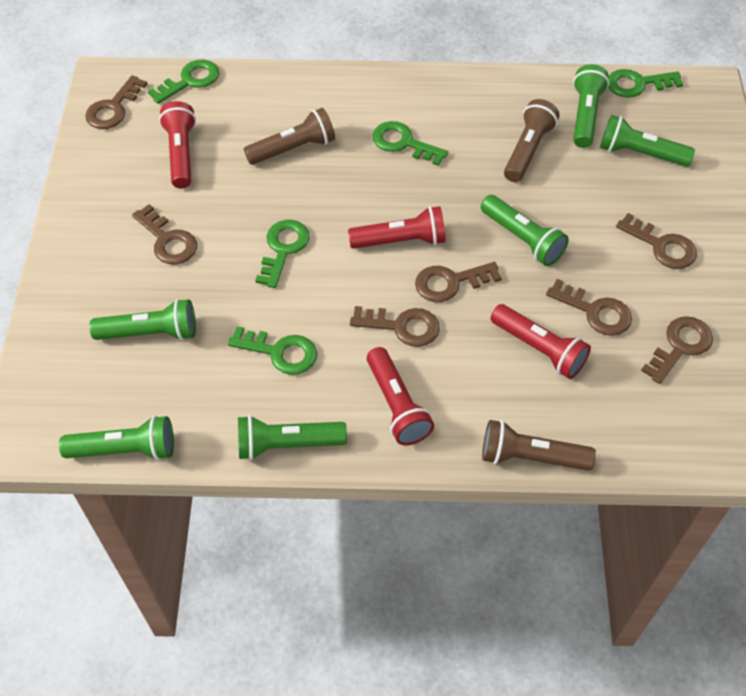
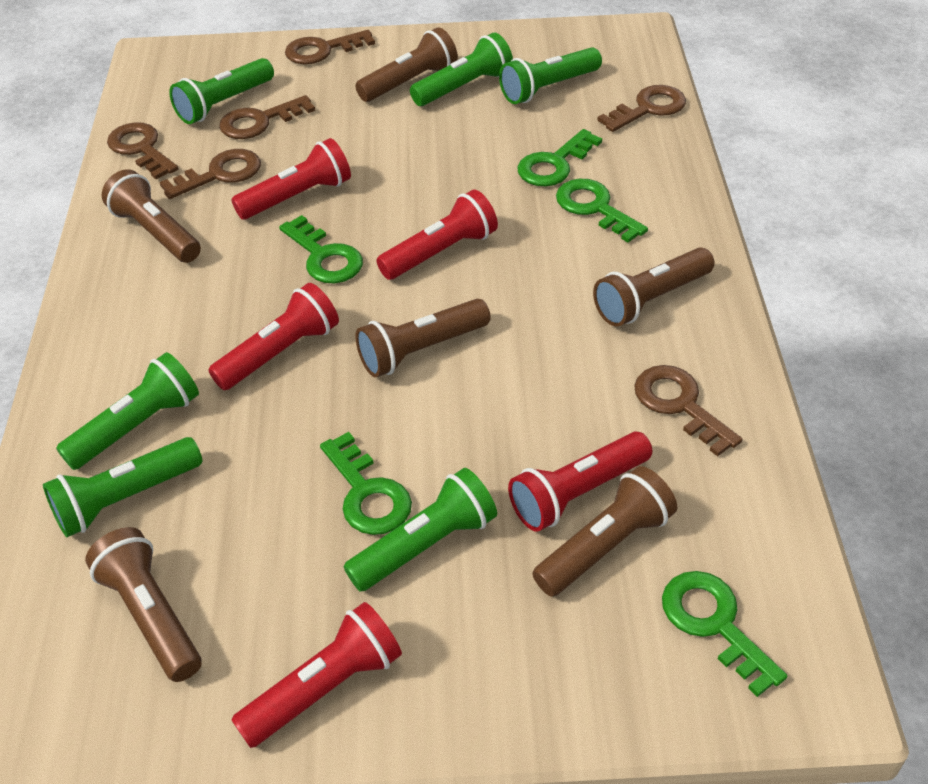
brown flashlight: 3 -> 6
brown key: 7 -> 6
red flashlight: 4 -> 5

